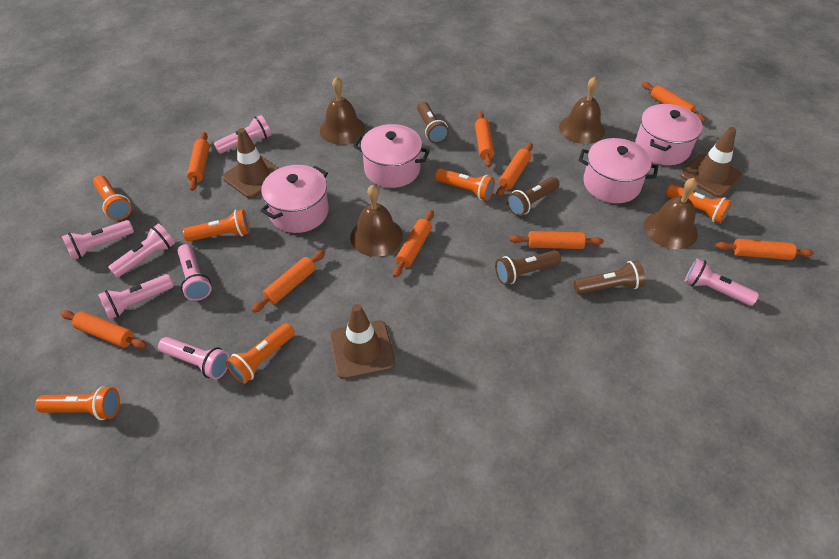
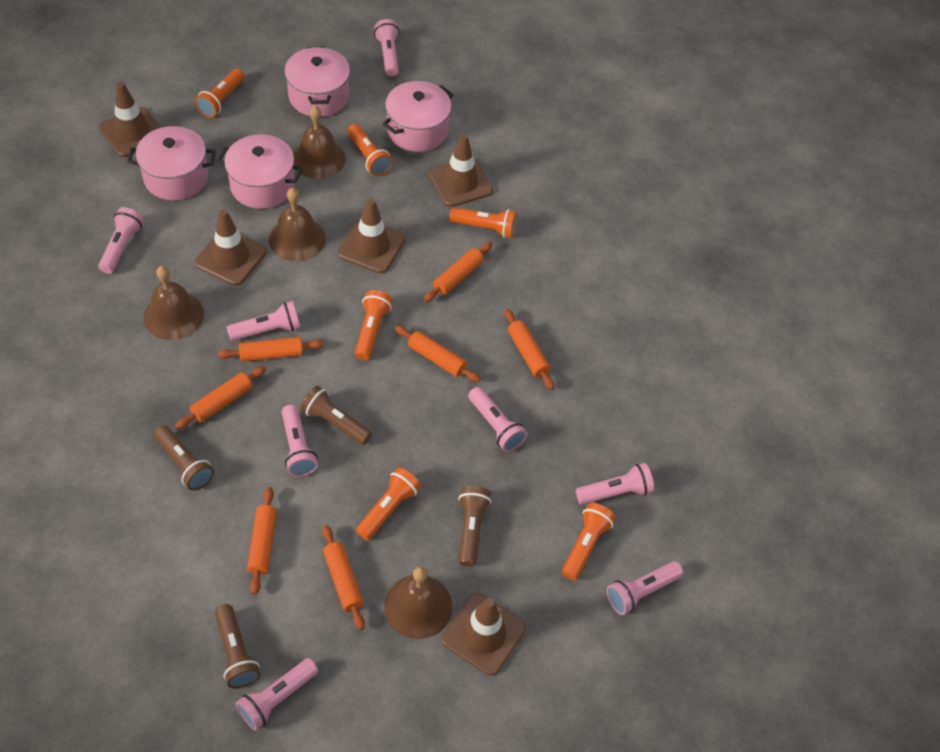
brown traffic cone: 3 -> 5
orange rolling pin: 9 -> 7
pink flashlight: 7 -> 8

